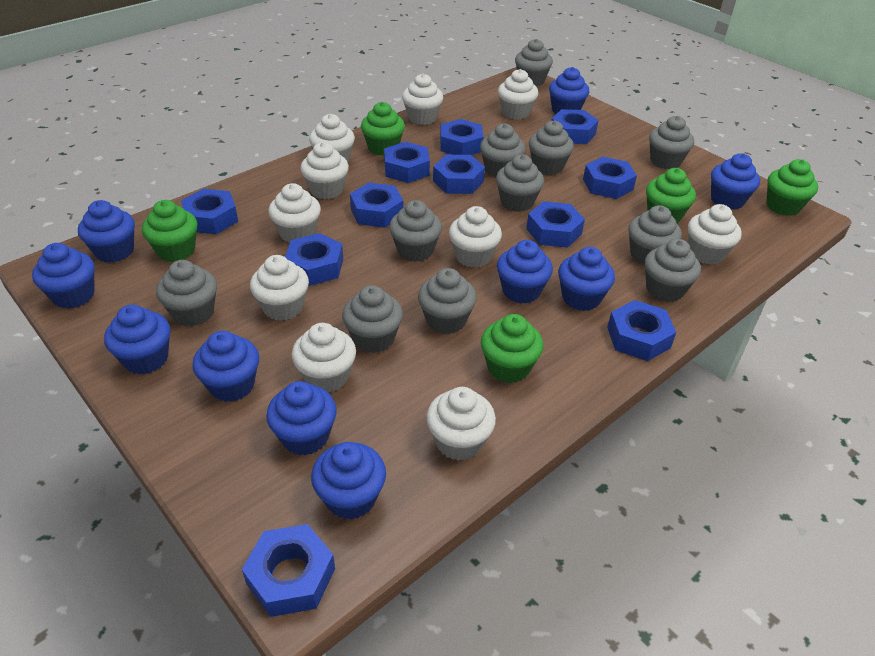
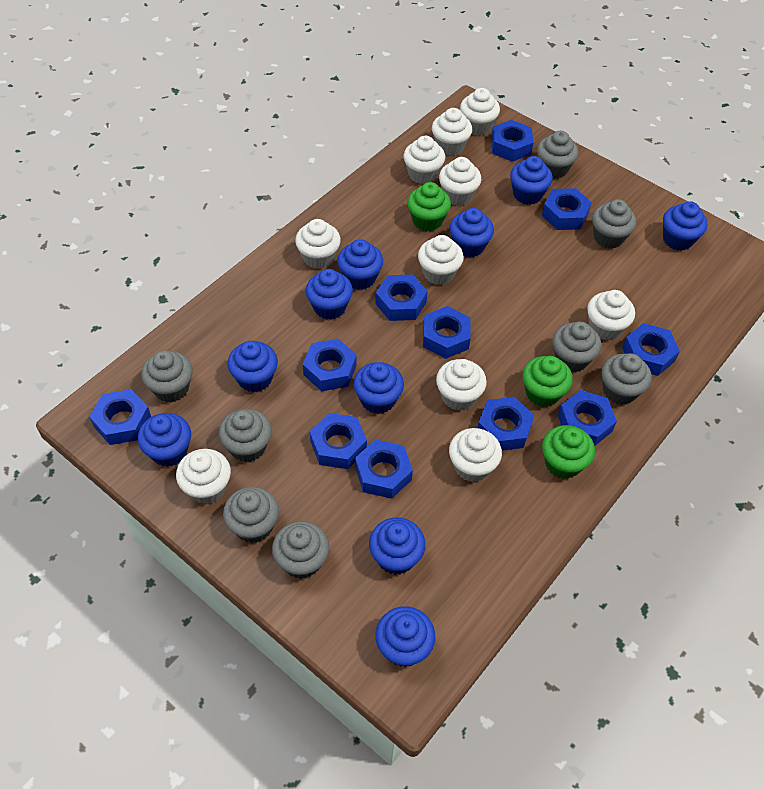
green cupcake: 5 -> 3
grey cupcake: 11 -> 8

